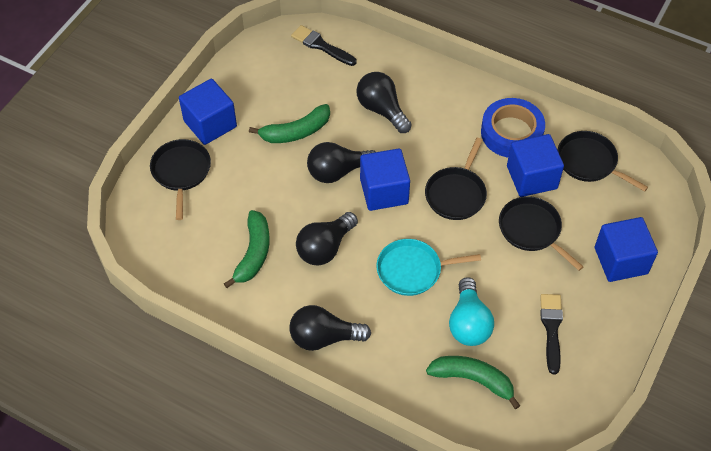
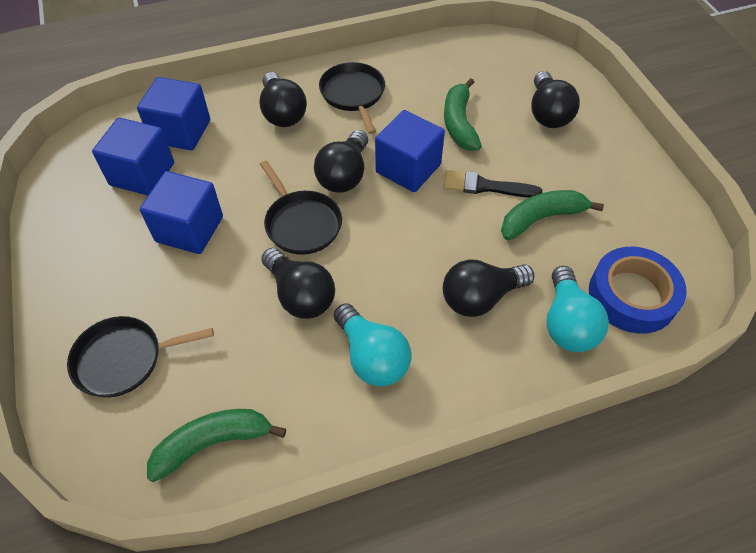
black brush: 2 -> 1
black light bulb: 4 -> 5
black pan: 4 -> 3
turquoise light bulb: 1 -> 2
turquoise pan: 1 -> 0

